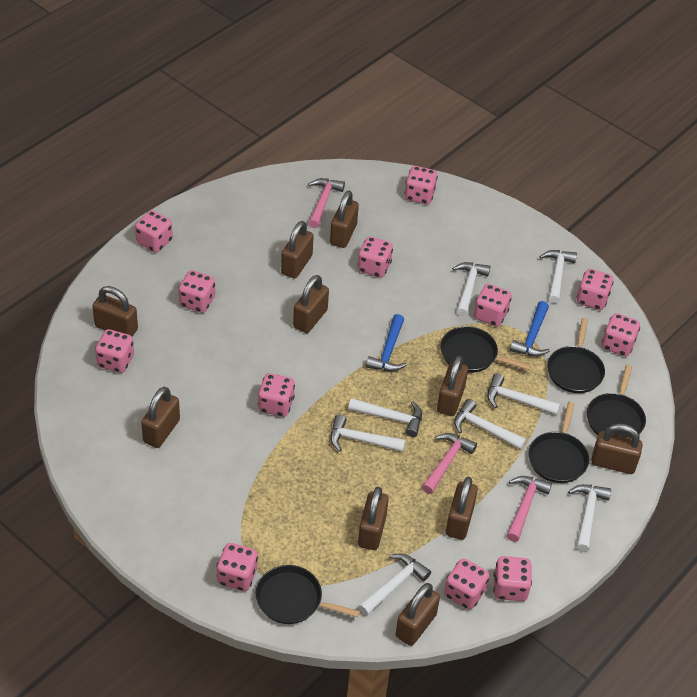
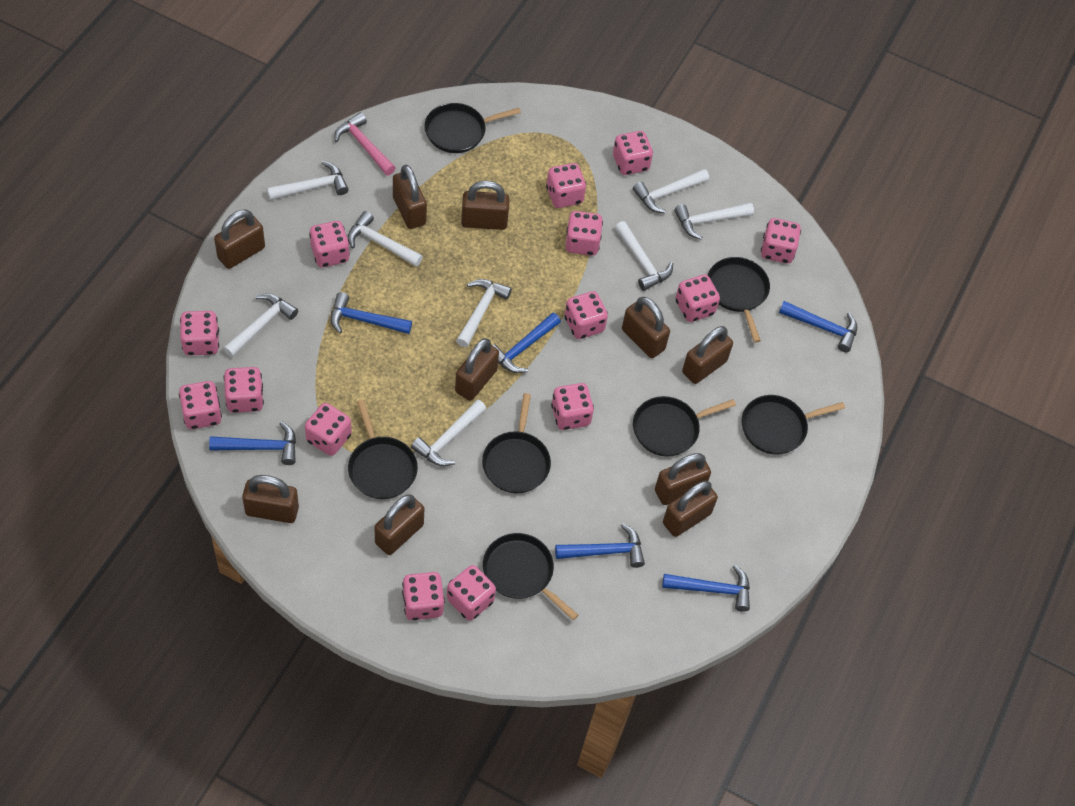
black pan: 5 -> 7
blue hammer: 2 -> 6
pink dice: 12 -> 14
pink hammer: 3 -> 1

